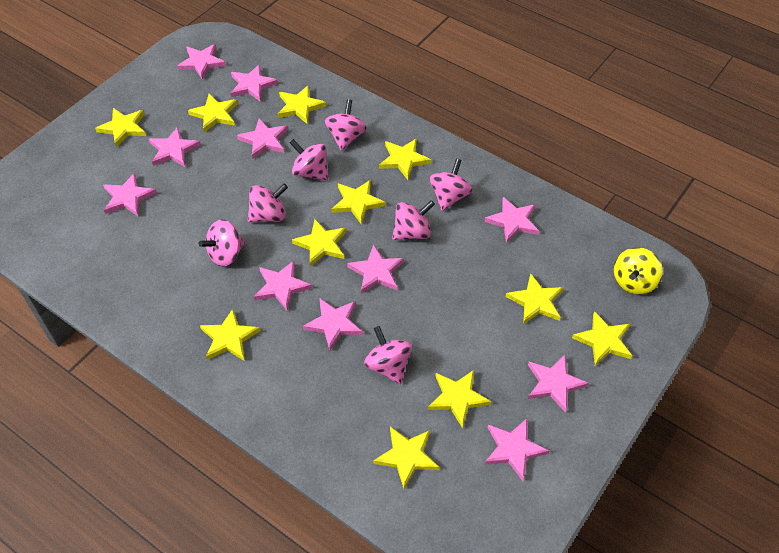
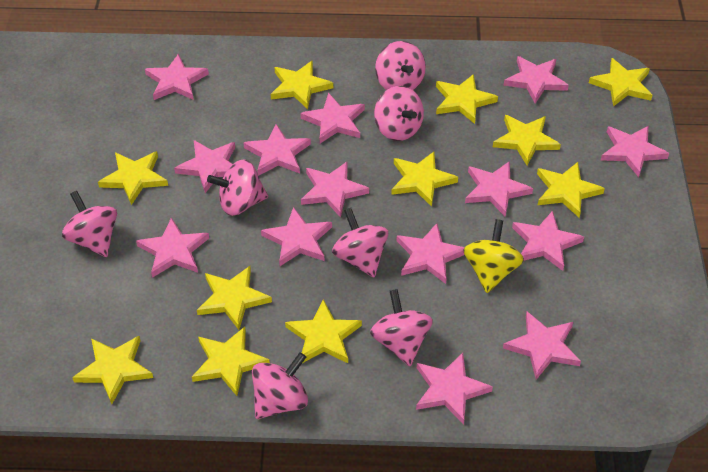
pink star: 11 -> 14

